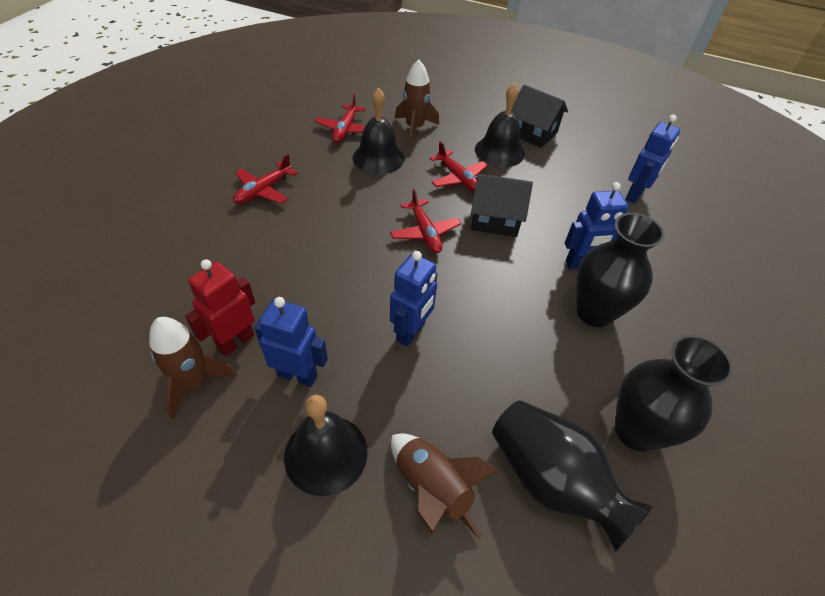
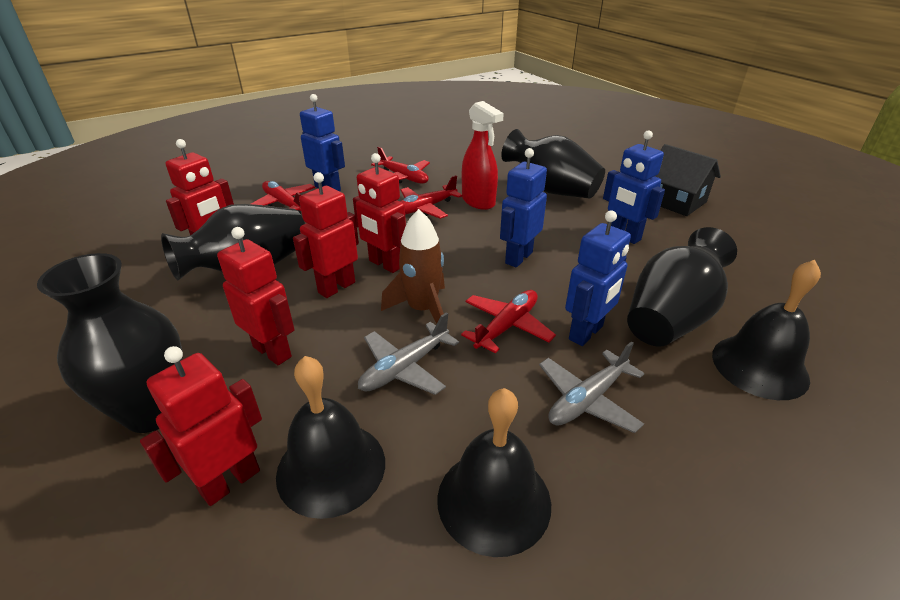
black house: 2 -> 1
black vase: 3 -> 4
brown rocket: 3 -> 1
grey plane: 0 -> 2
red robot: 1 -> 5
red spray bottle: 0 -> 1

